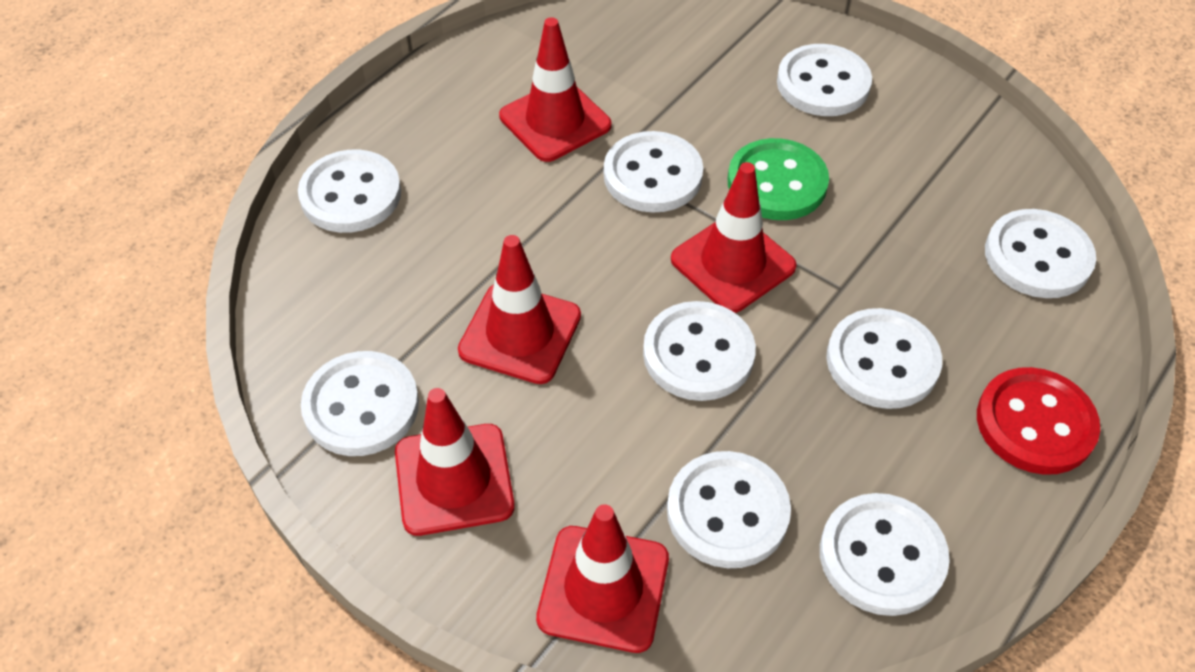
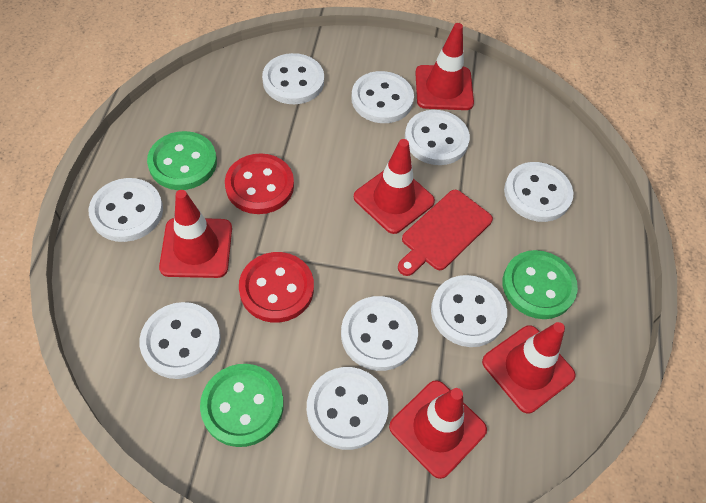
green button: 1 -> 3
red button: 1 -> 2
red cutting board: 0 -> 1

